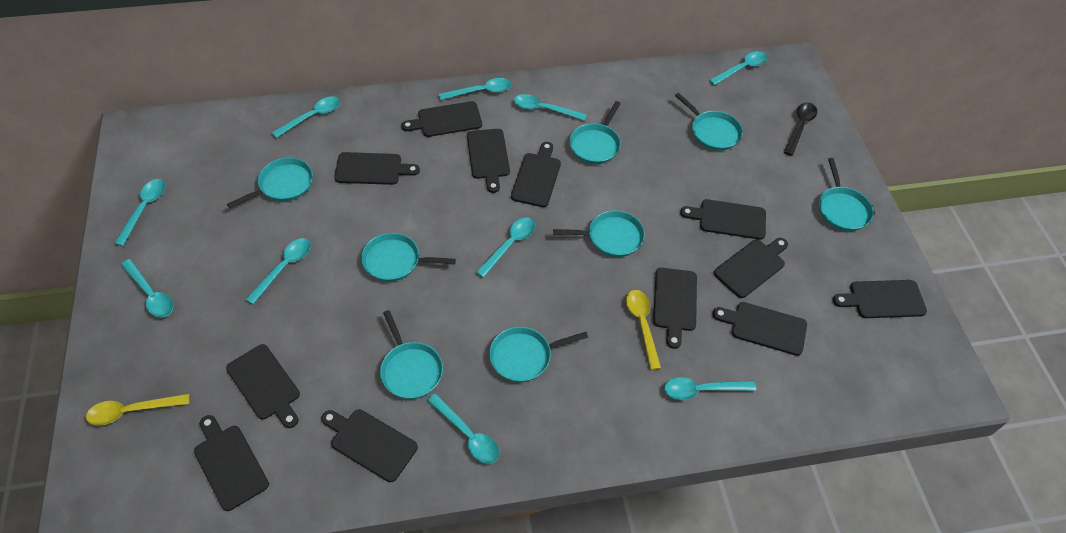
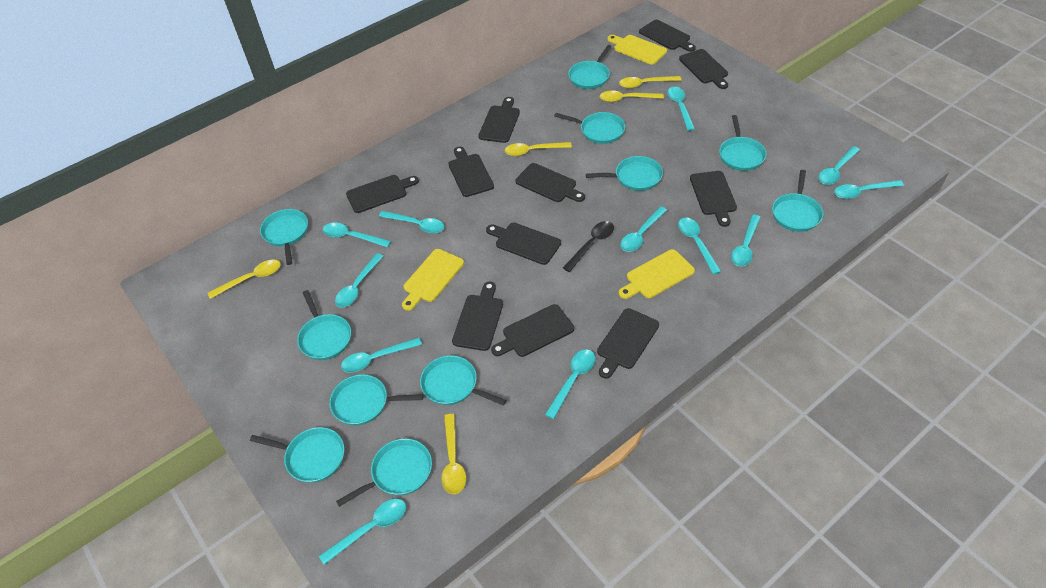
black cutting board: 12 -> 11
turquoise pan: 8 -> 11
turquoise spoon: 10 -> 12
yellow cutting board: 0 -> 3
yellow spoon: 2 -> 5

